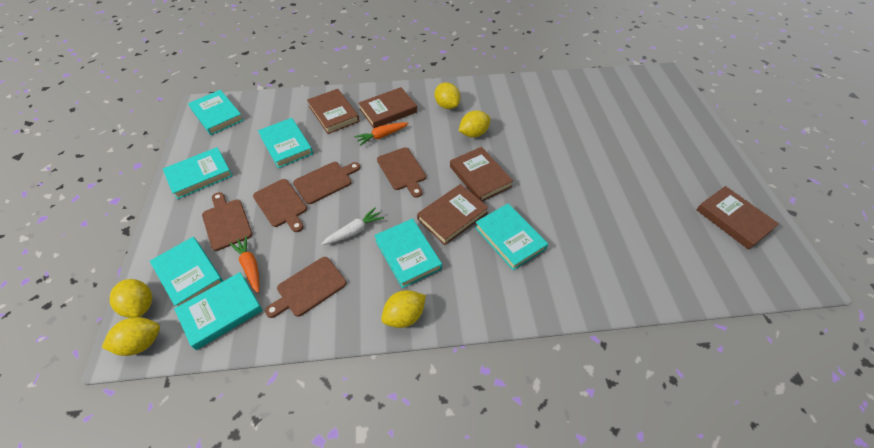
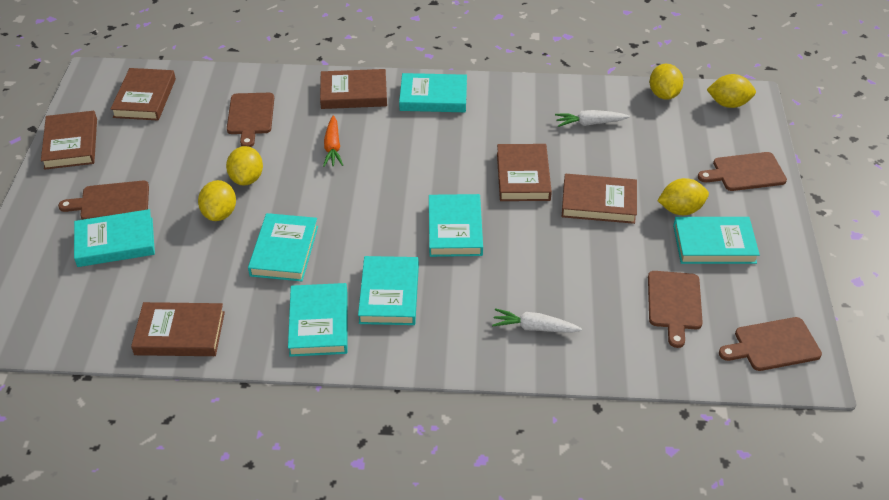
brown book: 5 -> 6
orange carrot: 2 -> 1
white carrot: 1 -> 2

